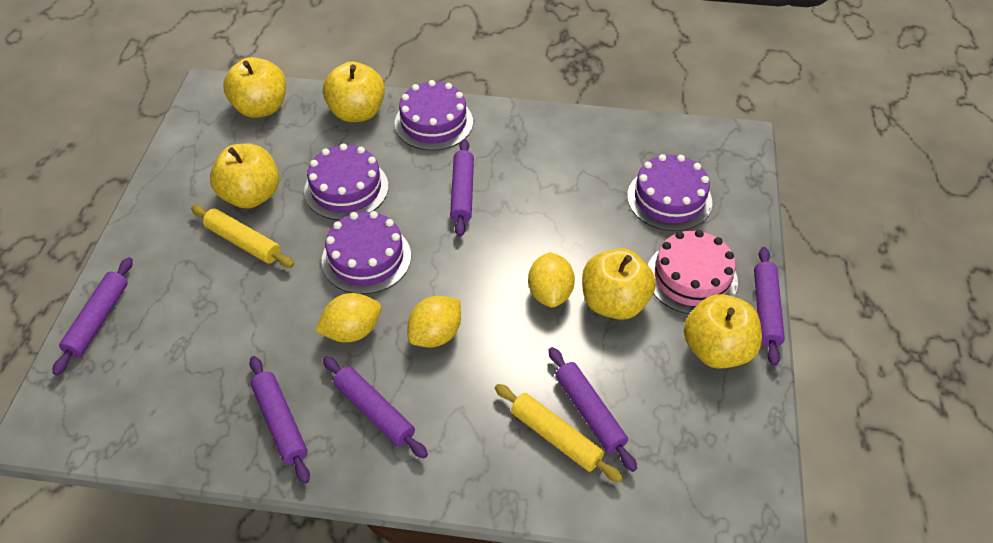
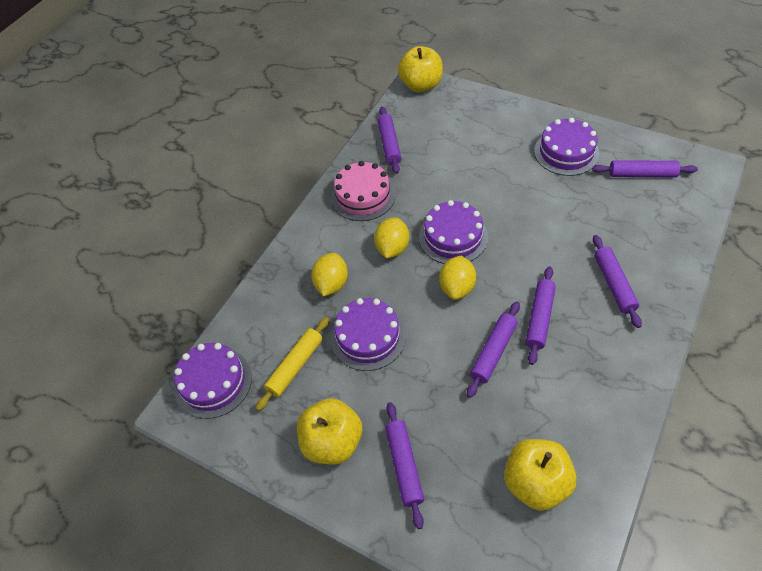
yellow apple: 5 -> 3
yellow rolling pin: 2 -> 1

